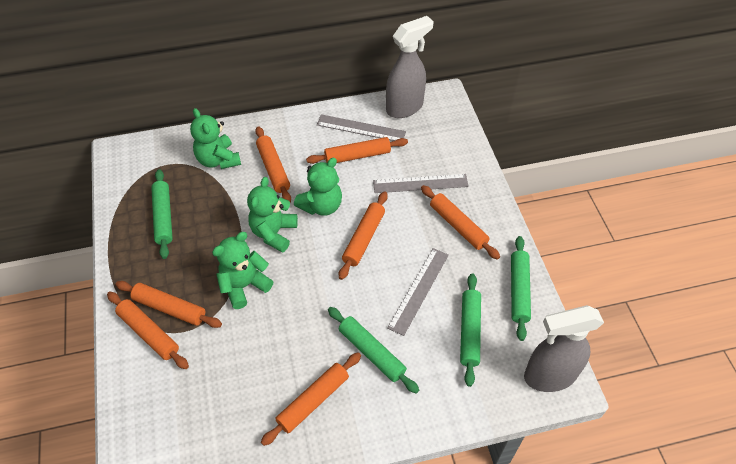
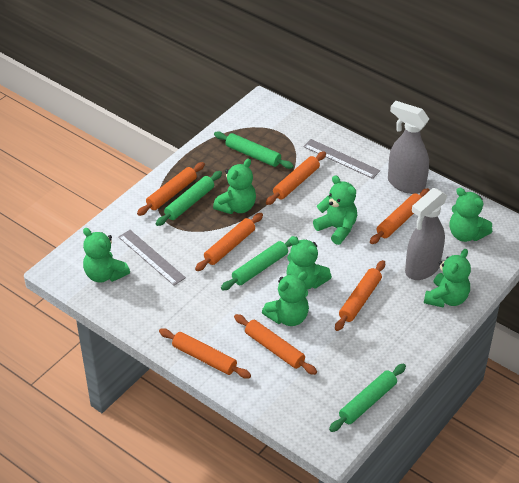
green teddy bear: 4 -> 7
grey ruler: 3 -> 2

